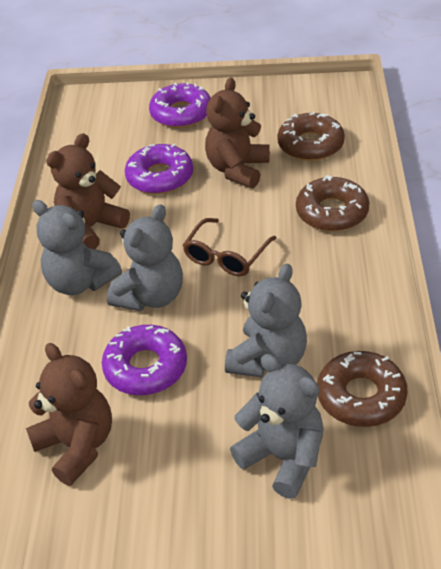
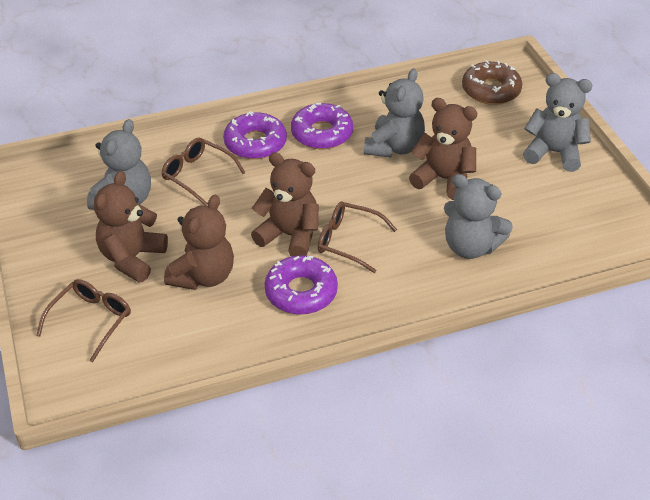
brown donut: 3 -> 1
brown glasses: 1 -> 3
brown teddy bear: 3 -> 4

